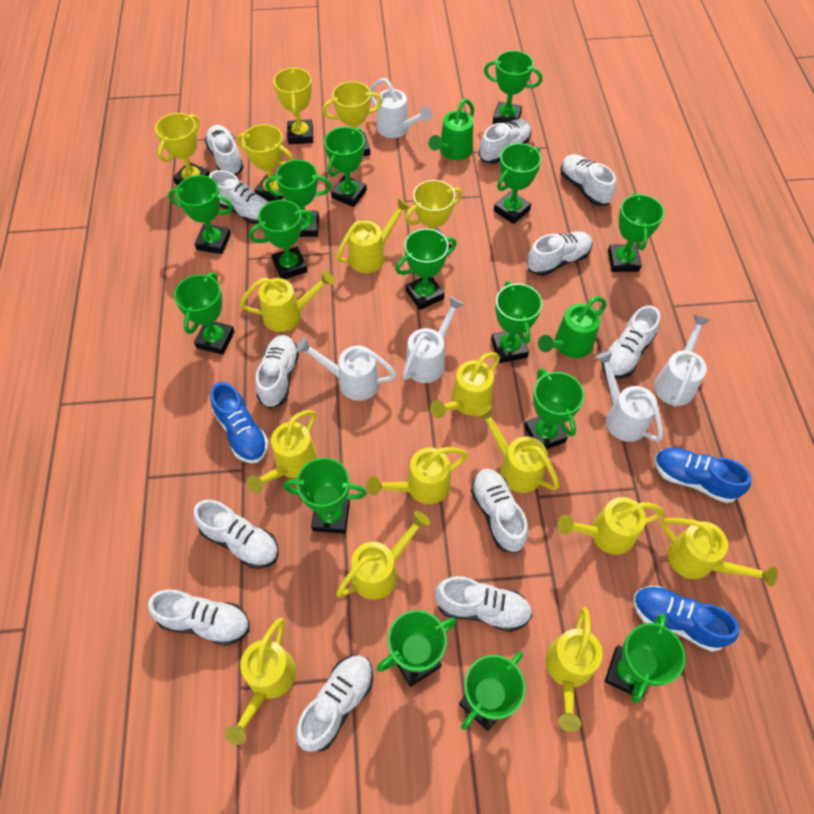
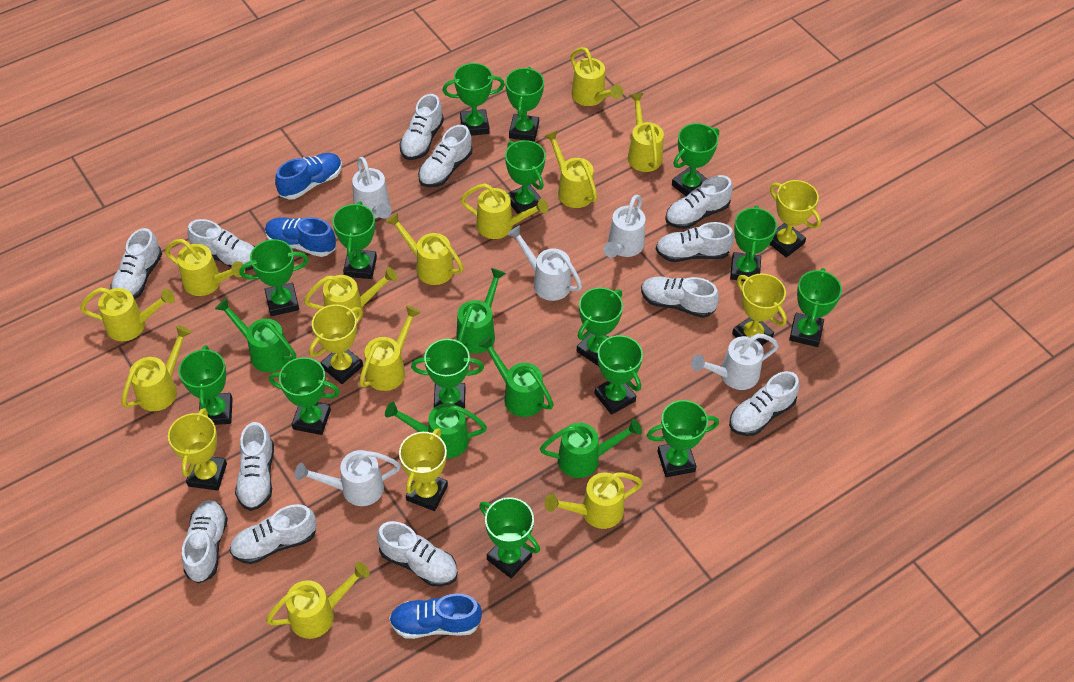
green watering can: 2 -> 5
yellow watering can: 11 -> 12

